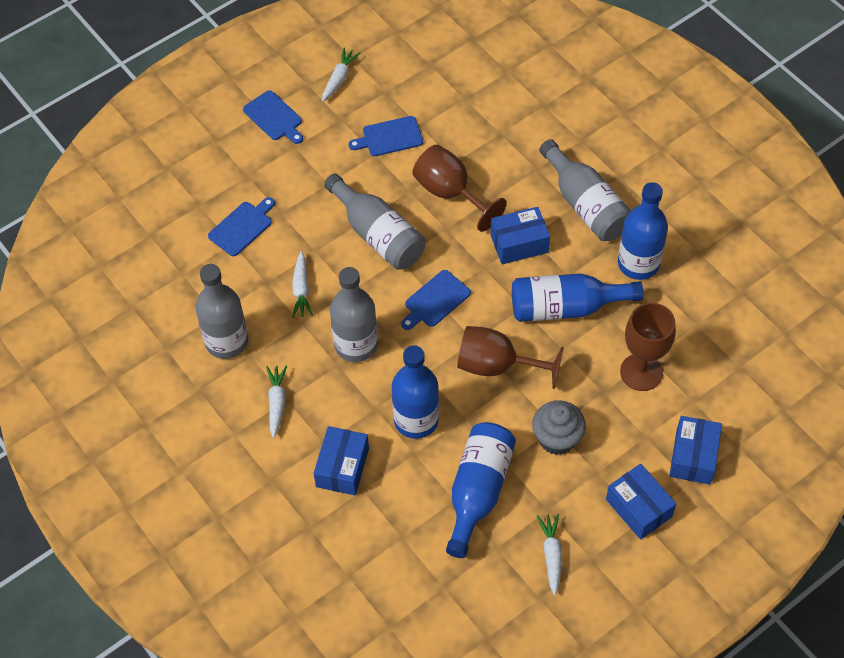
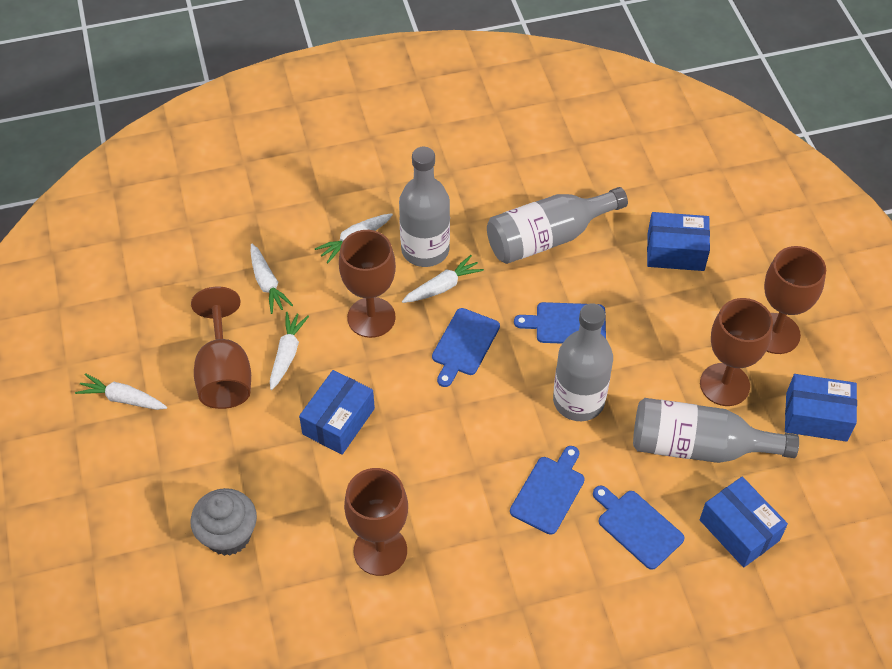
blue bottle: 4 -> 0
brown goblet: 3 -> 5
white carrot: 4 -> 5

